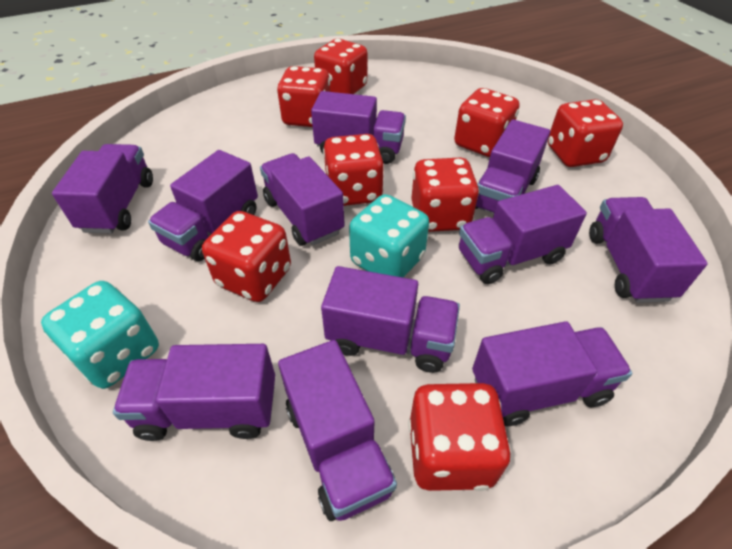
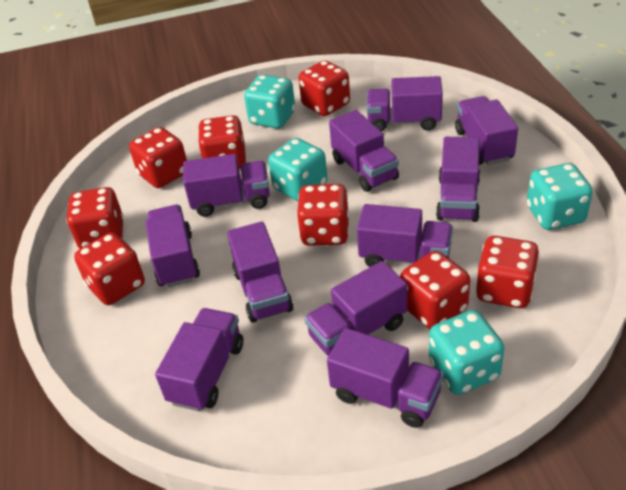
turquoise dice: 2 -> 4

